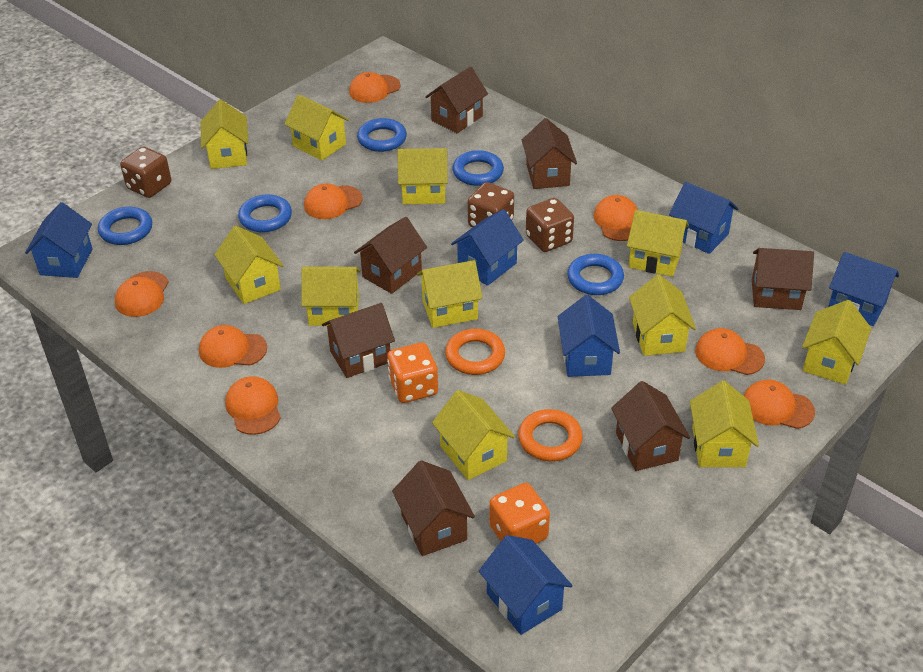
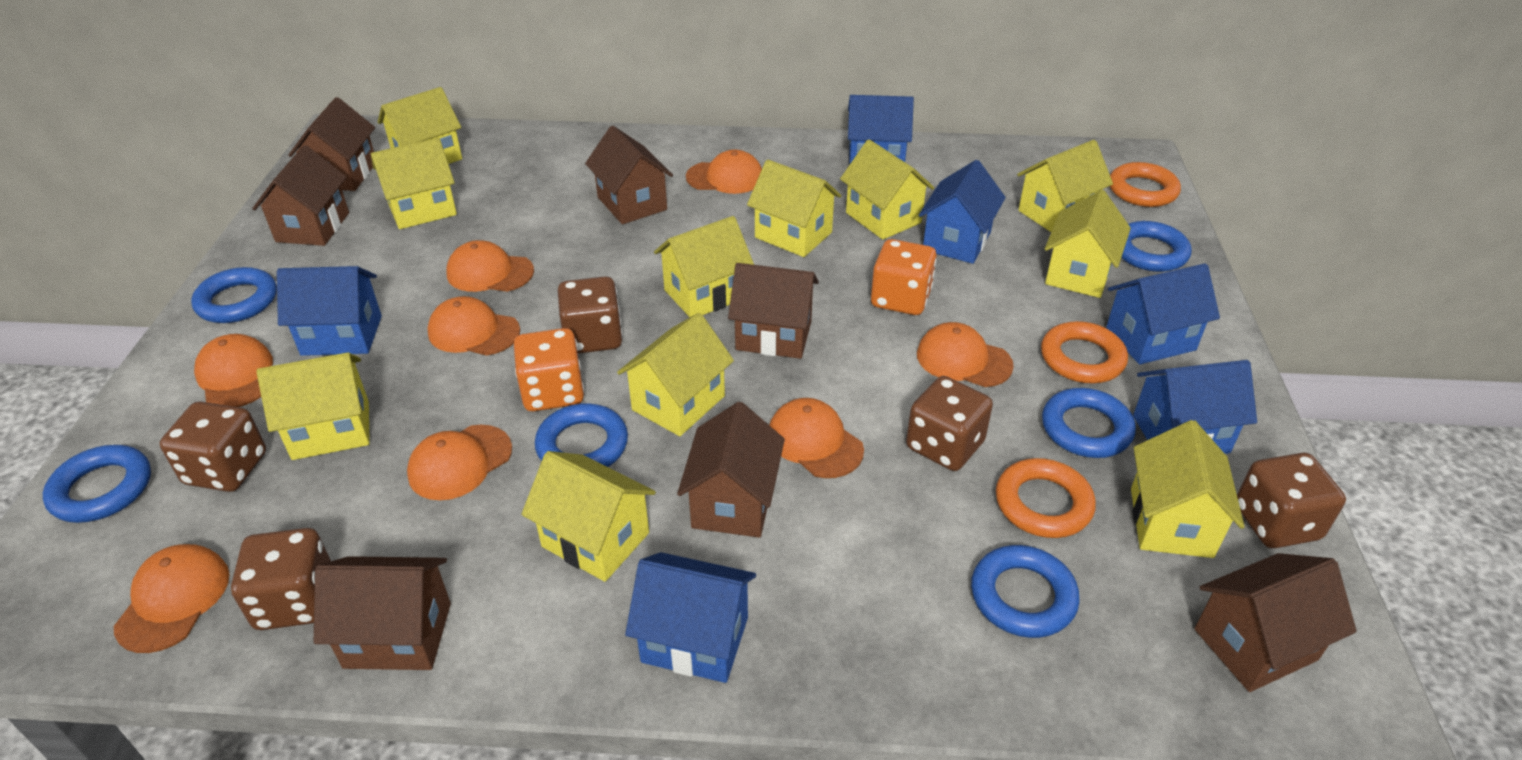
blue ring: 5 -> 6
brown dice: 3 -> 5
orange ring: 2 -> 3

